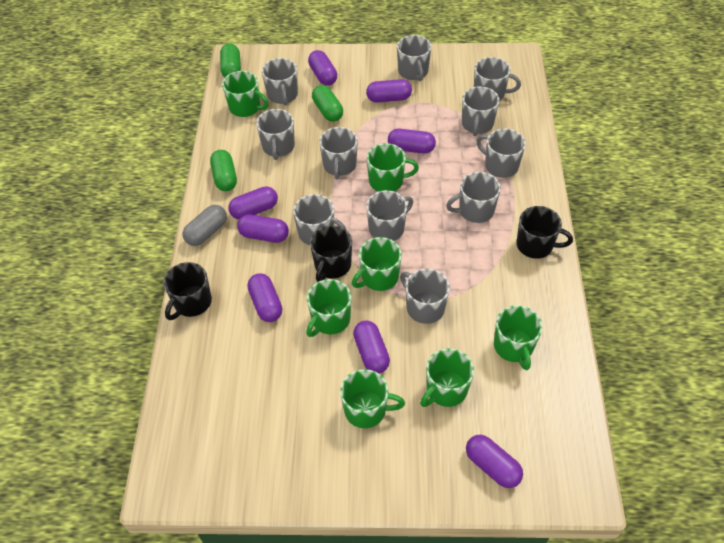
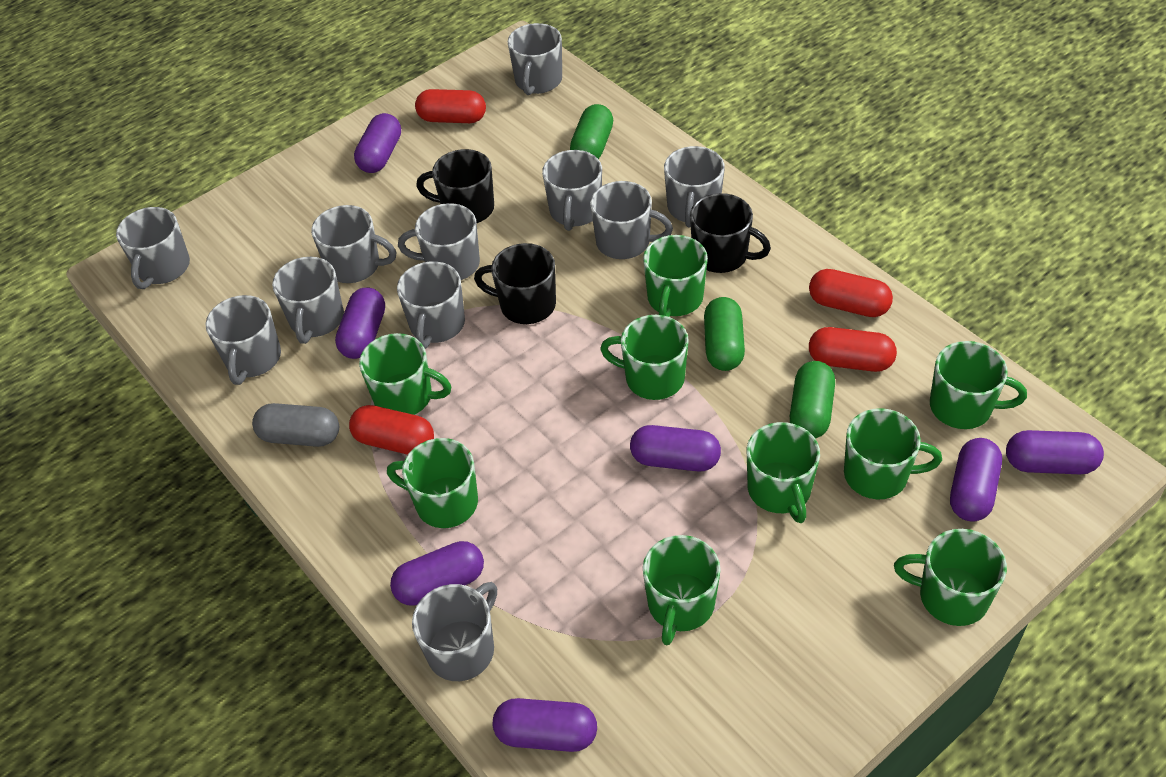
green mug: 7 -> 9
purple capsule: 8 -> 7
red capsule: 0 -> 4

